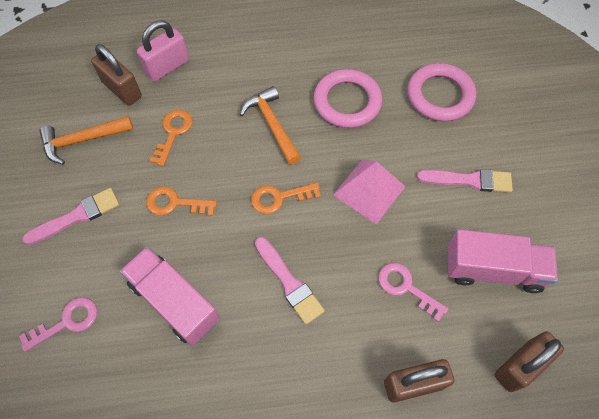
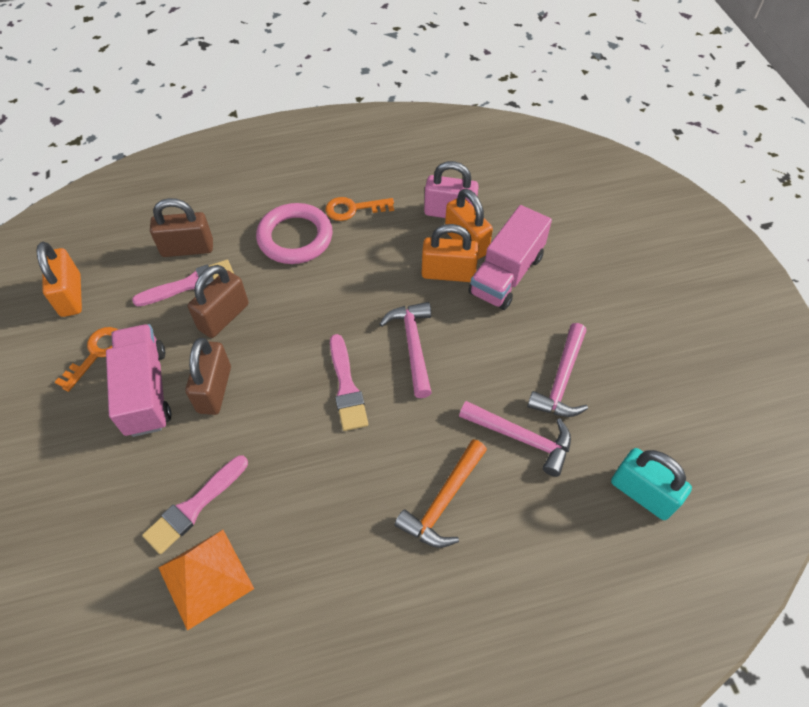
orange hammer: 2 -> 1
orange key: 3 -> 2
orange padlock: 0 -> 3
orange pyramid: 0 -> 1
pink hammer: 0 -> 3
pink key: 2 -> 0
pink pyramid: 1 -> 0
pink ring: 2 -> 1
turquoise padlock: 0 -> 1

